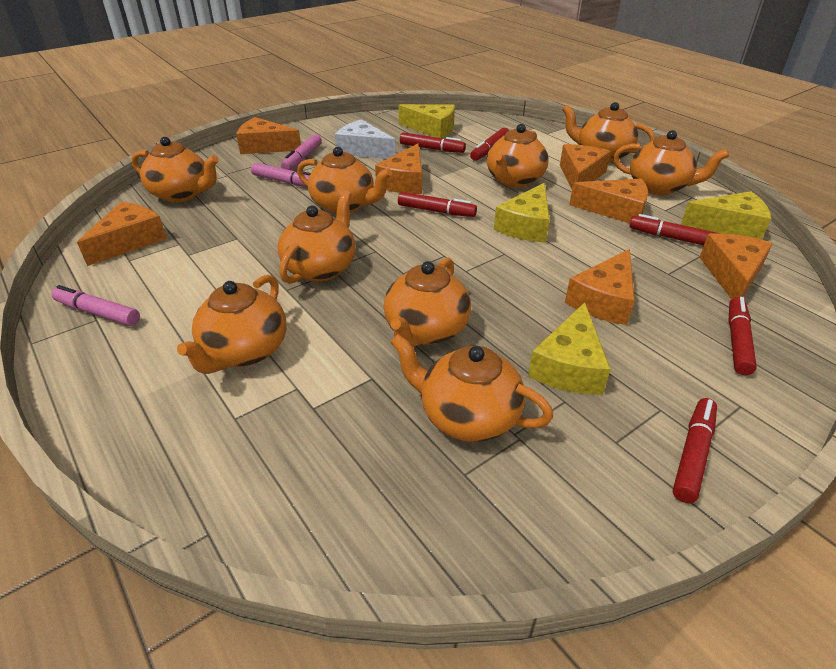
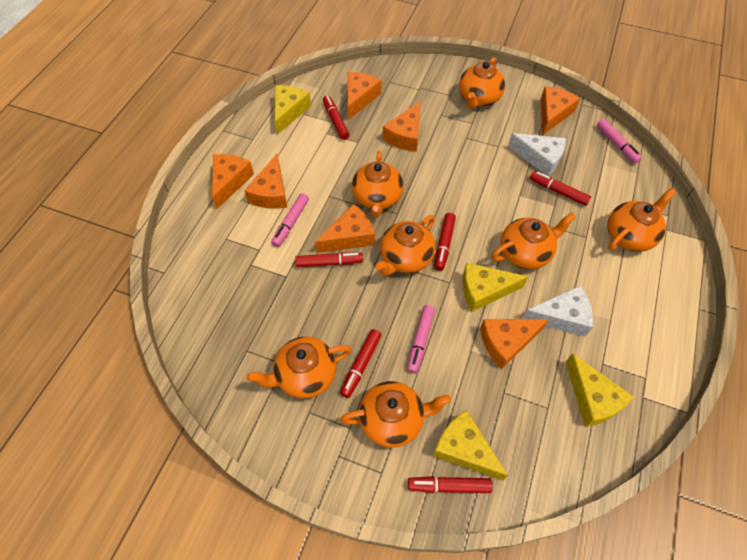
orange teapot: 9 -> 7
white cheese: 1 -> 2

